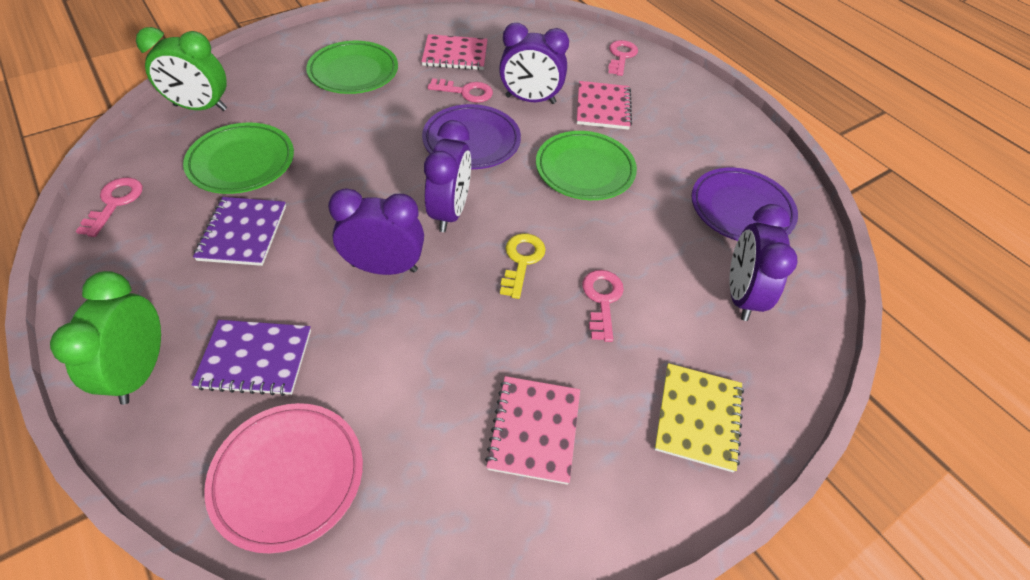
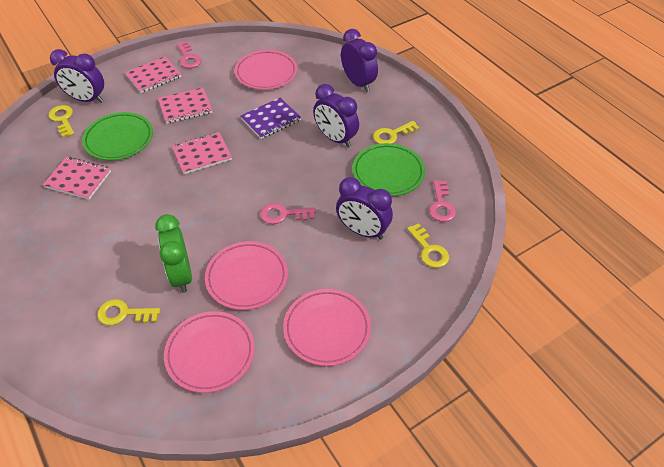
green clock: 2 -> 1
green plate: 3 -> 2
pink key: 4 -> 3
pink notebook: 3 -> 4
pink plate: 1 -> 4
purple notebook: 2 -> 1
purple plate: 2 -> 0
yellow key: 1 -> 4
yellow notebook: 1 -> 0

